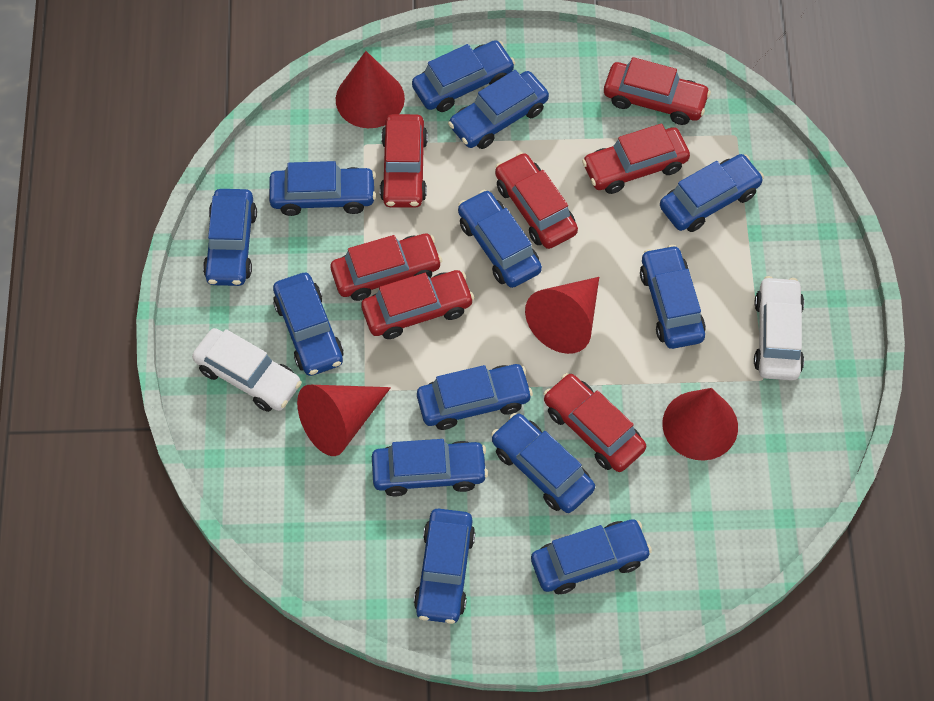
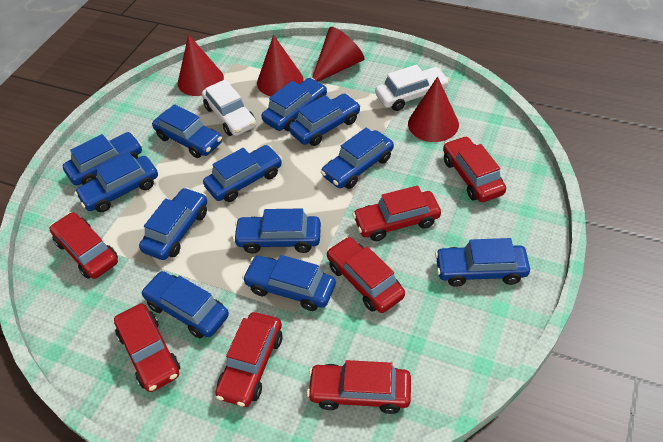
blue car: 13 -> 12

